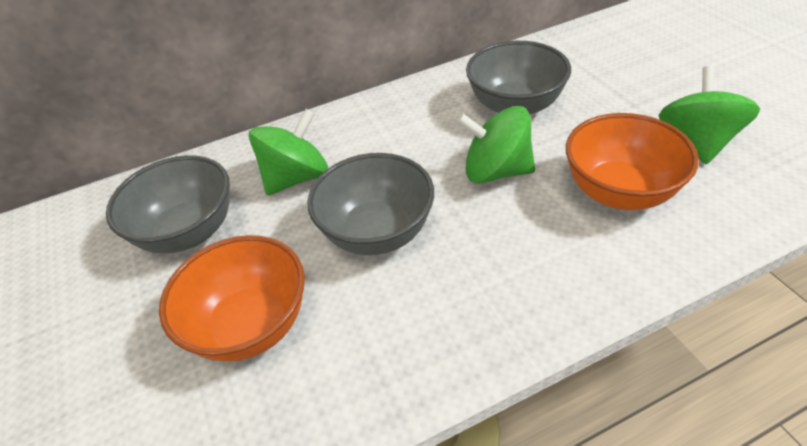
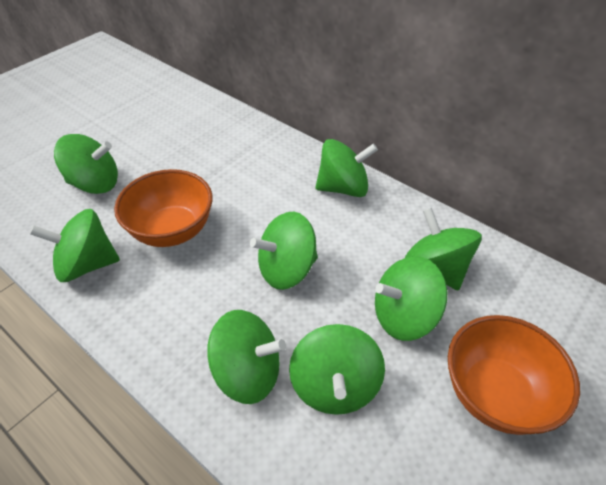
green spinning top: 3 -> 8
grey bowl: 3 -> 0

